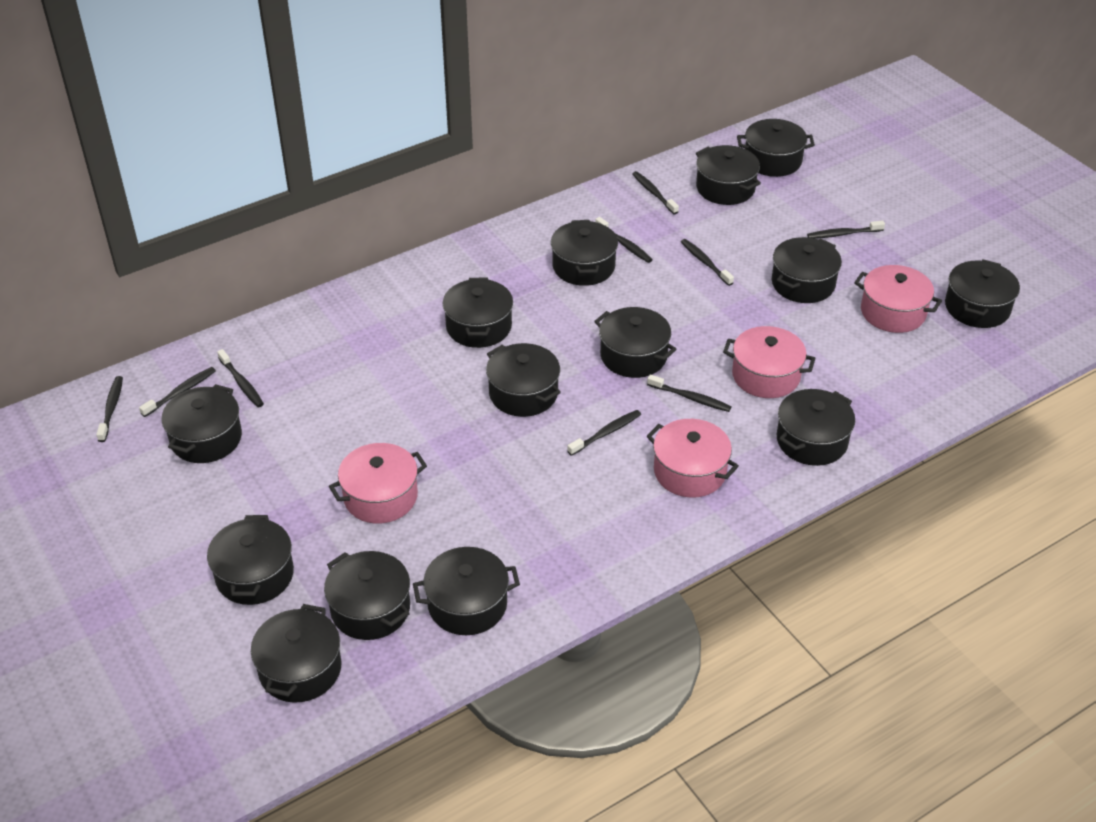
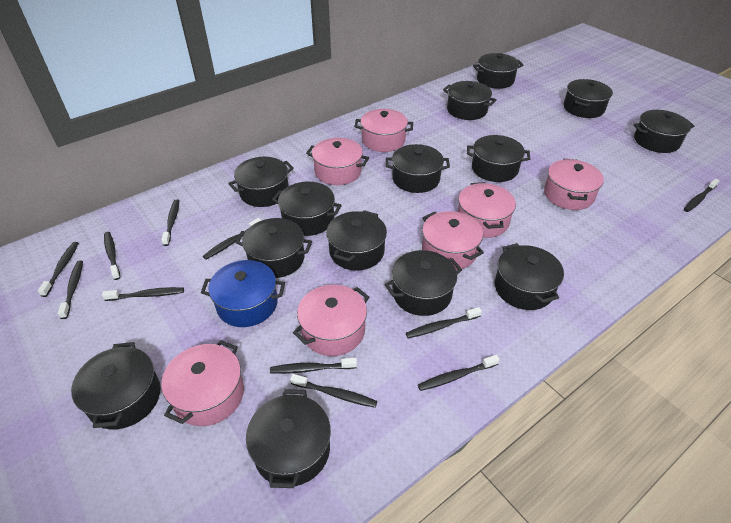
black toothbrush: 9 -> 11
blue pot: 0 -> 1
pink pot: 4 -> 7

